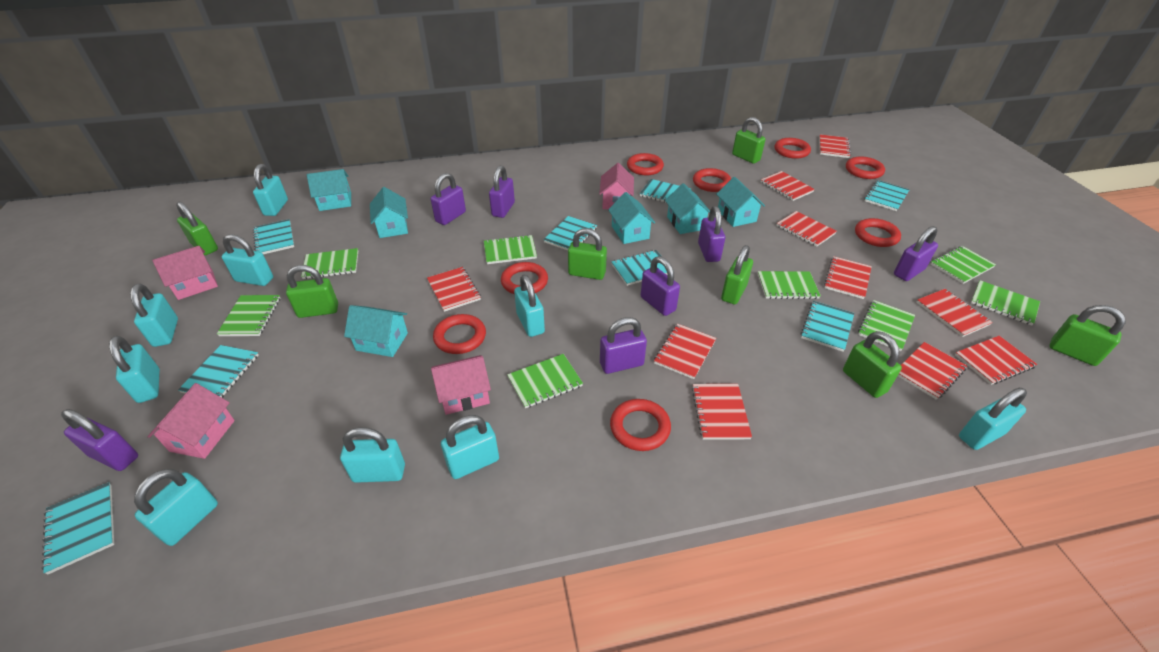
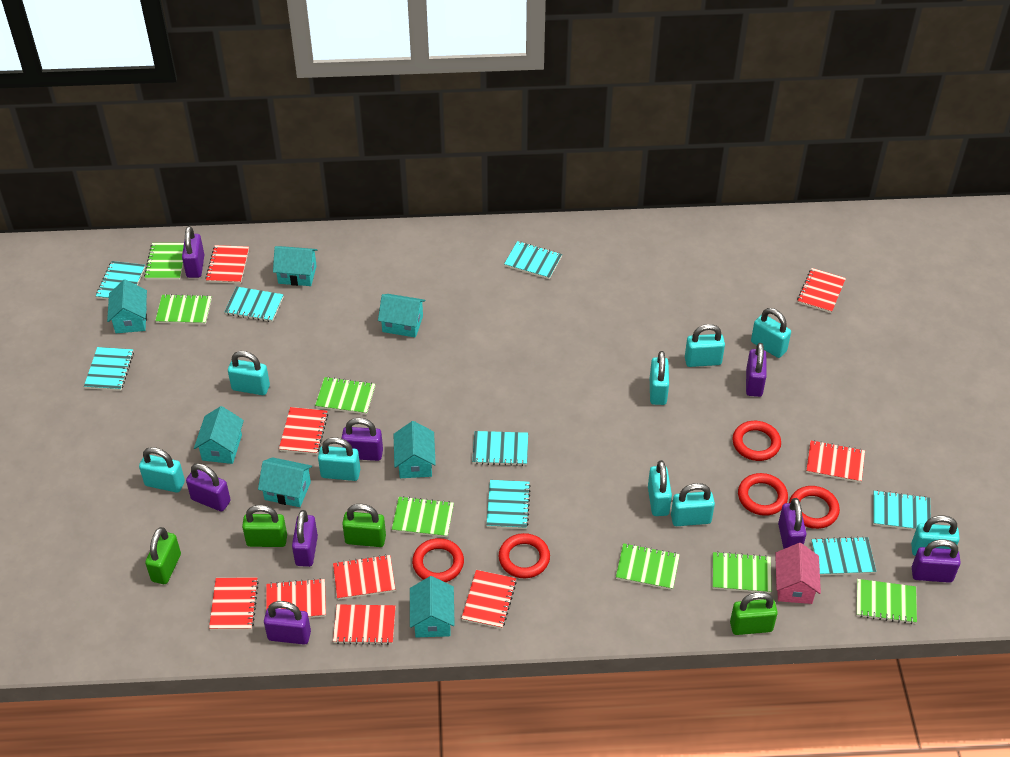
green notebook: 8 -> 7
green padlock: 7 -> 4
pink house: 4 -> 1
purple padlock: 7 -> 8
red notebook: 10 -> 9
red ring: 8 -> 5
turquoise house: 6 -> 7

